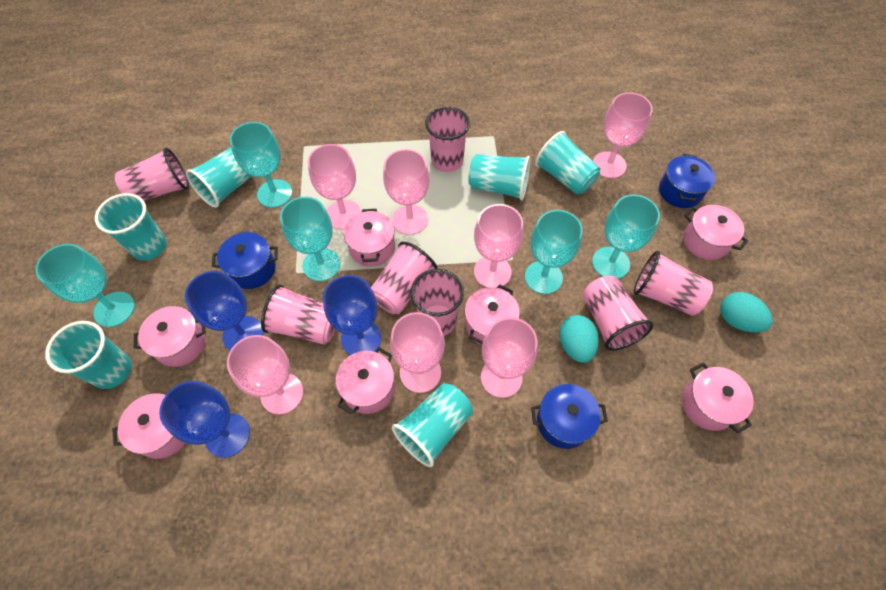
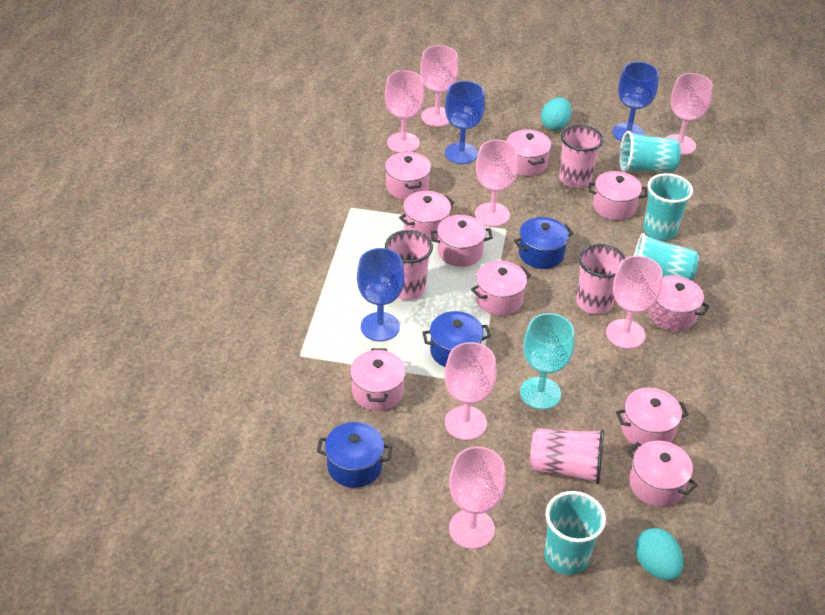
pink cup: 7 -> 4
pink pot: 7 -> 10
turquoise cup: 6 -> 4
turquoise goblet: 5 -> 1

